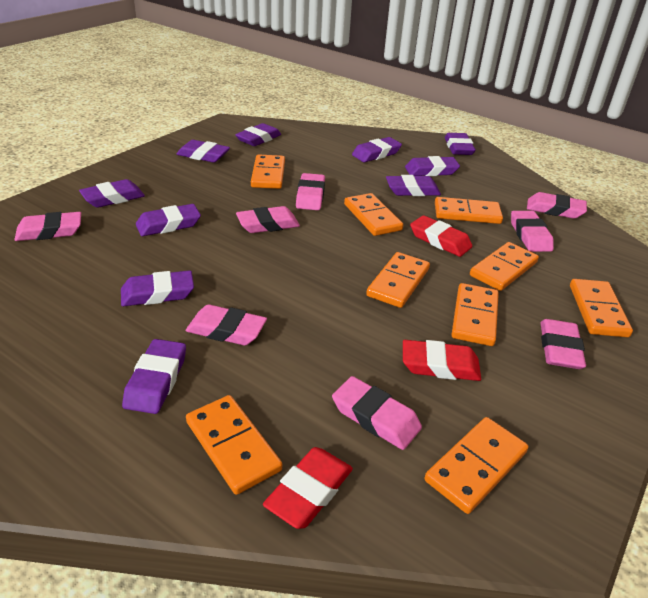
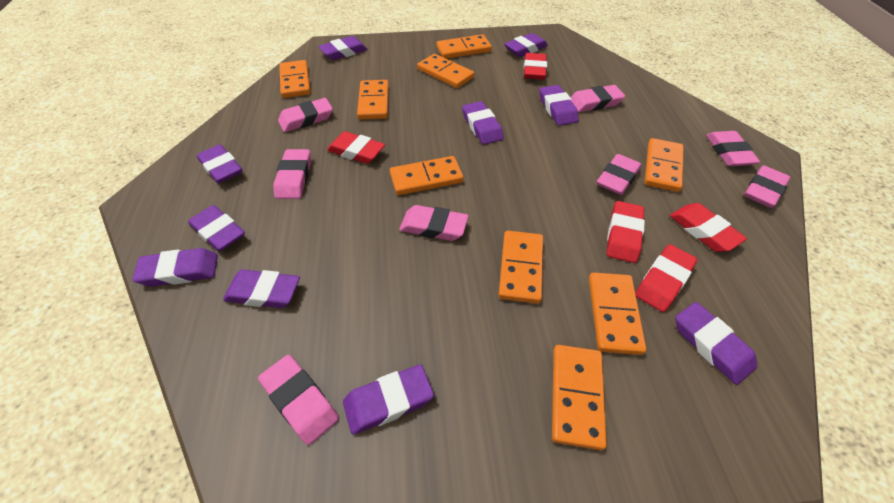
red eraser: 3 -> 5

